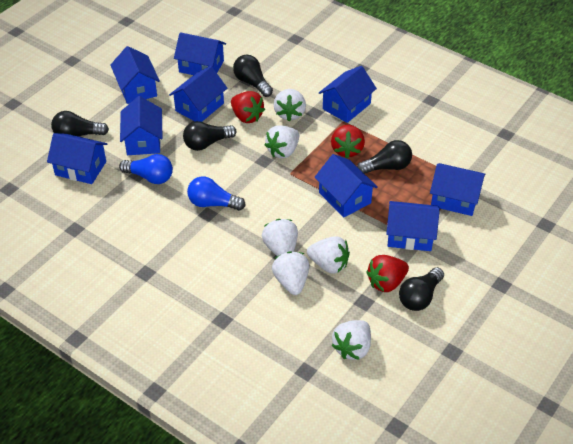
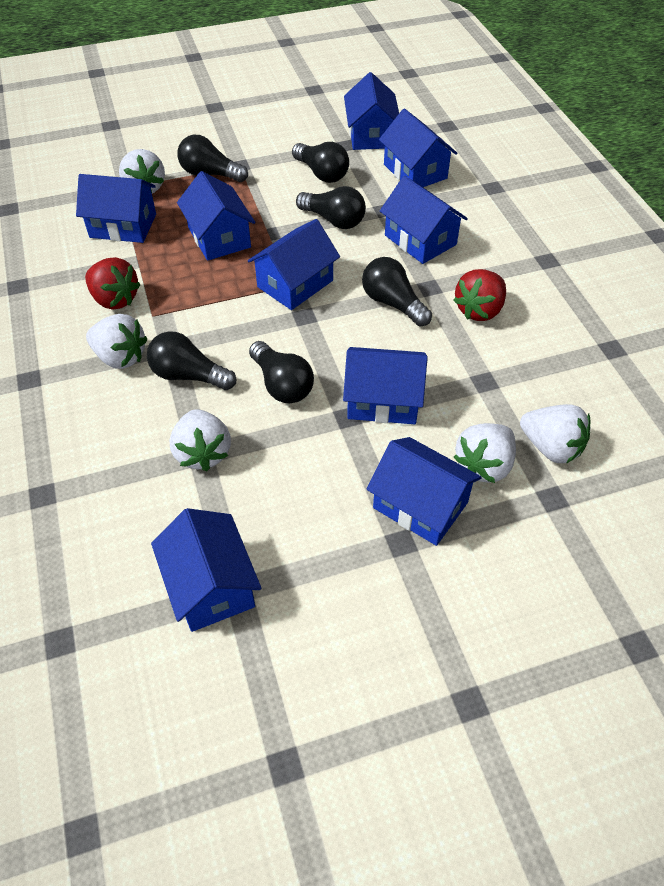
black light bulb: 5 -> 6
blue light bulb: 2 -> 0
red strawberry: 3 -> 2
white strawberry: 6 -> 5

